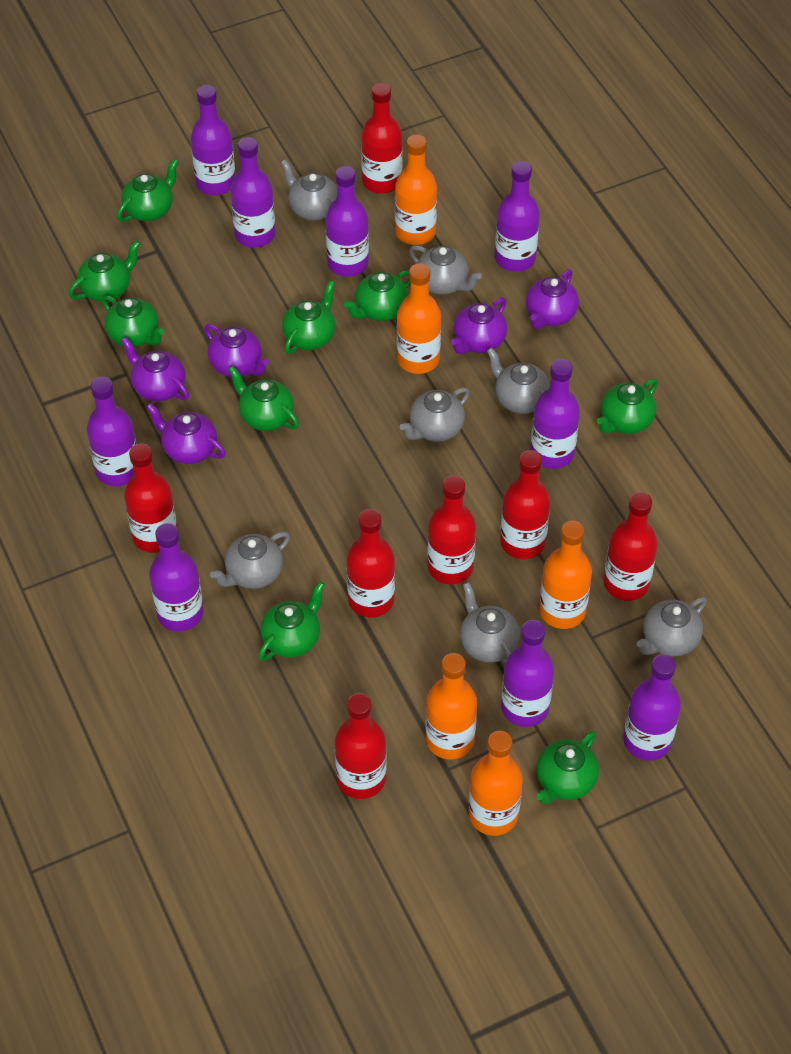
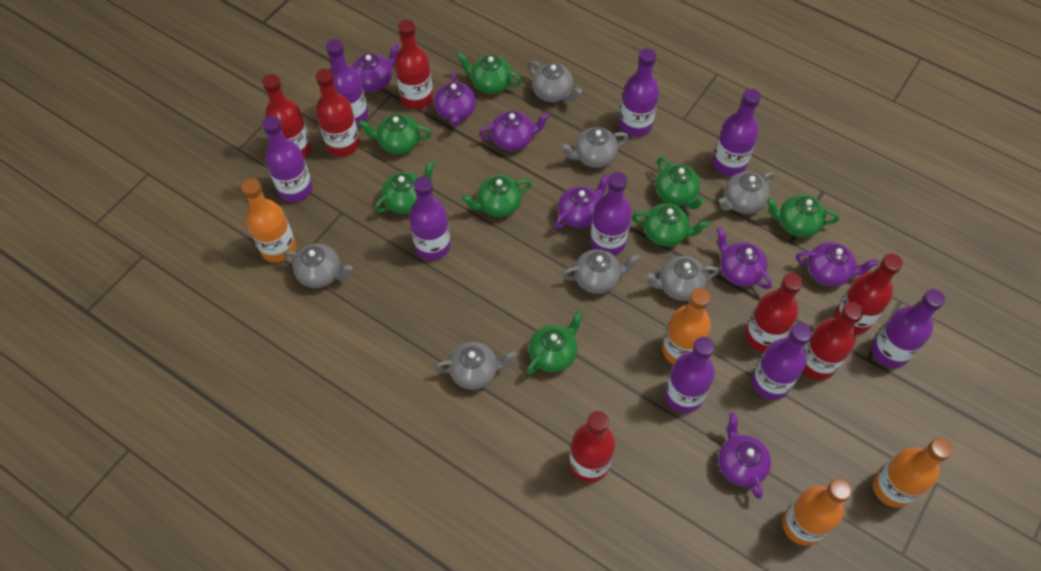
green teapot: 9 -> 8
orange bottle: 5 -> 4
purple teapot: 5 -> 7

